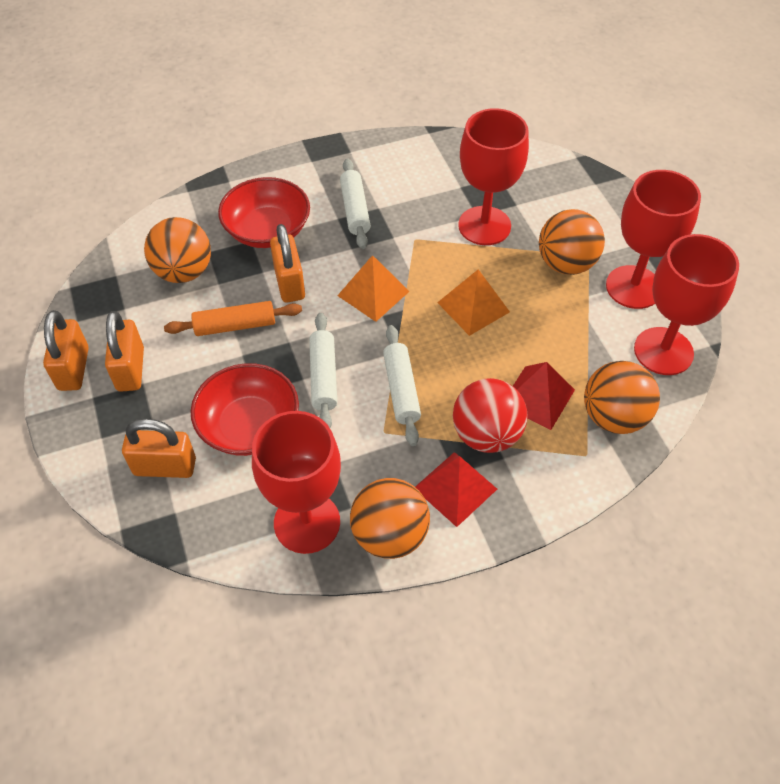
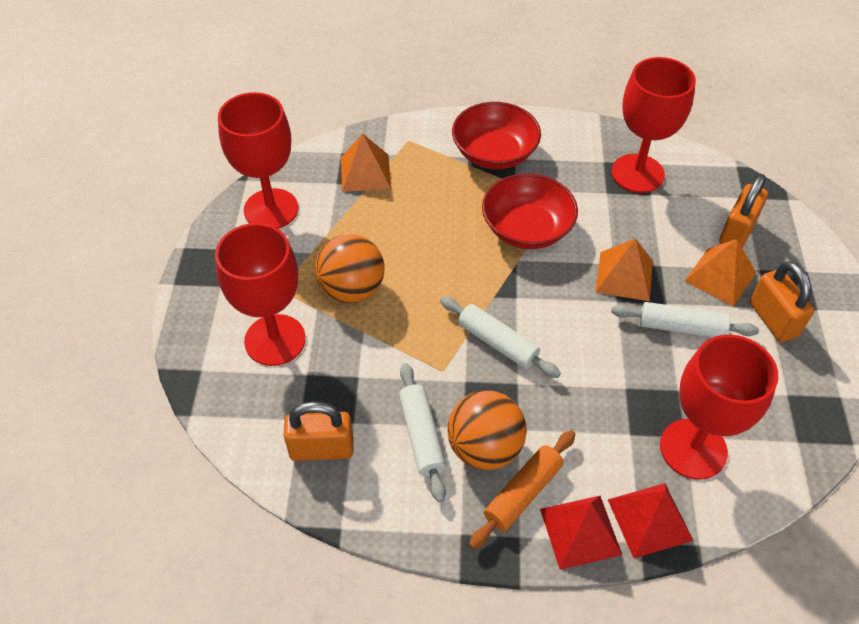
orange ball: 4 -> 2
orange padlock: 4 -> 3
orange pyramid: 2 -> 3
red ball: 1 -> 0

